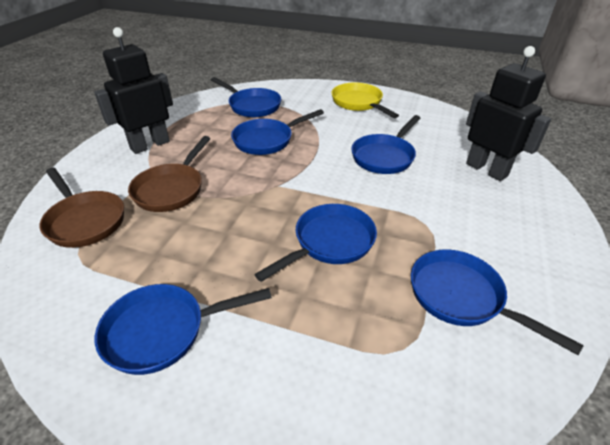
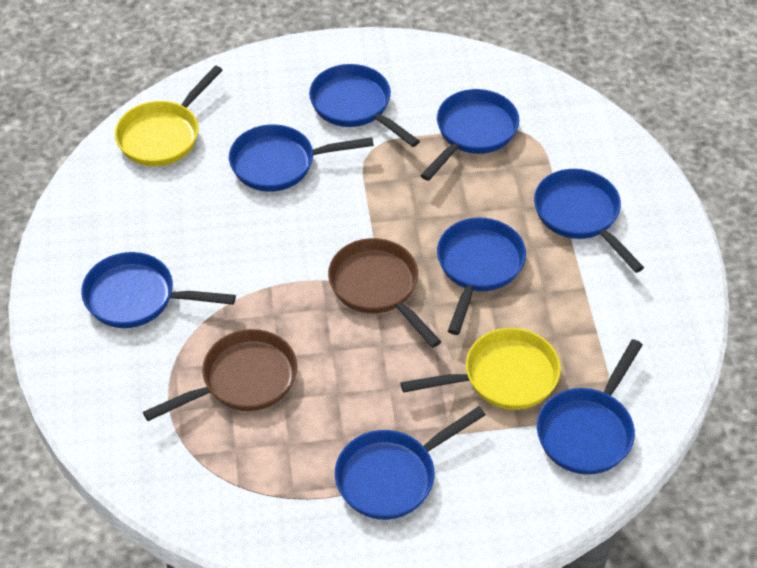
black robot: 2 -> 0
blue pan: 6 -> 8
yellow pan: 1 -> 2

